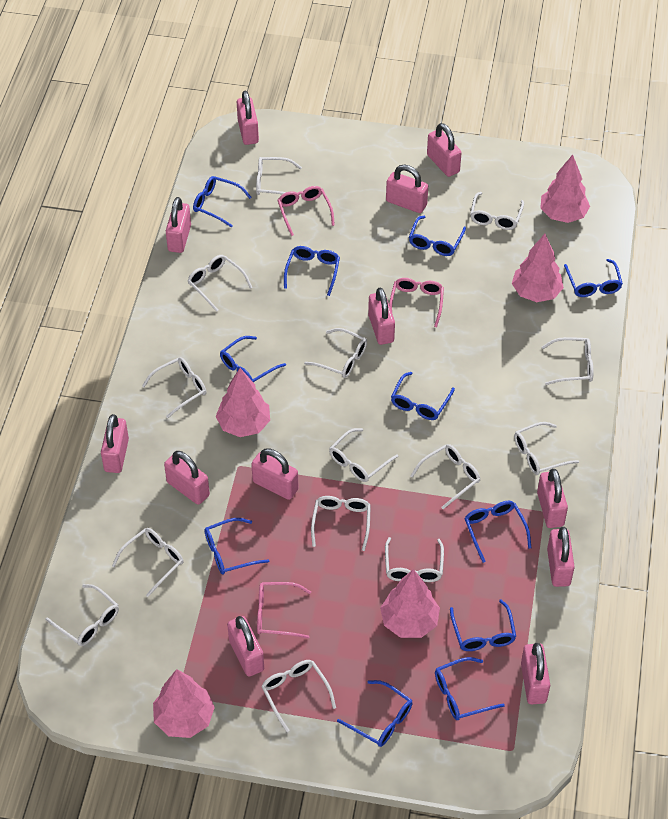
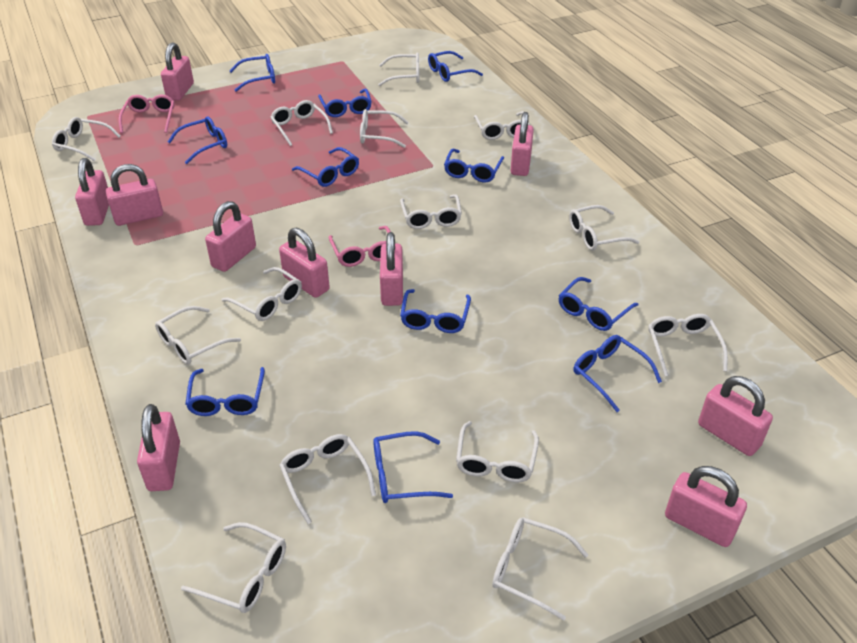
pink glasses: 3 -> 2
pink padlock: 12 -> 10
pink tree: 5 -> 0

